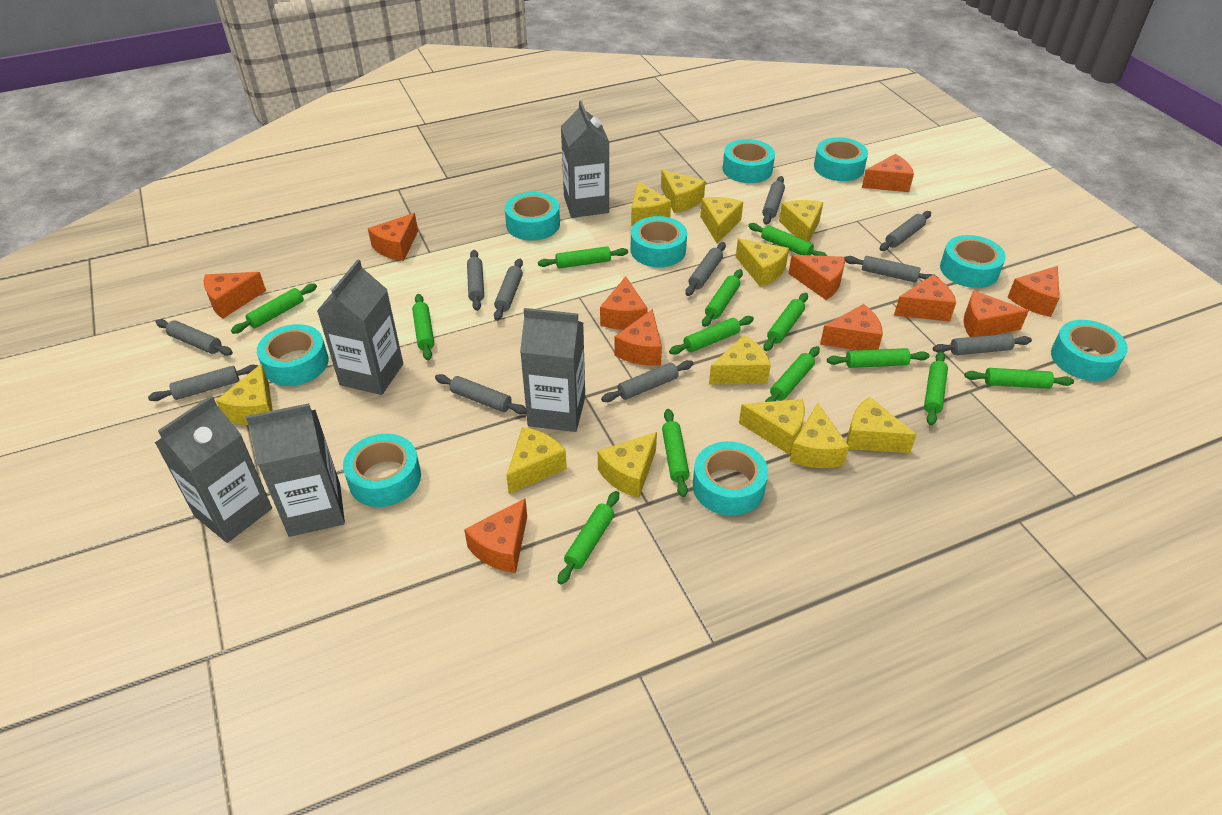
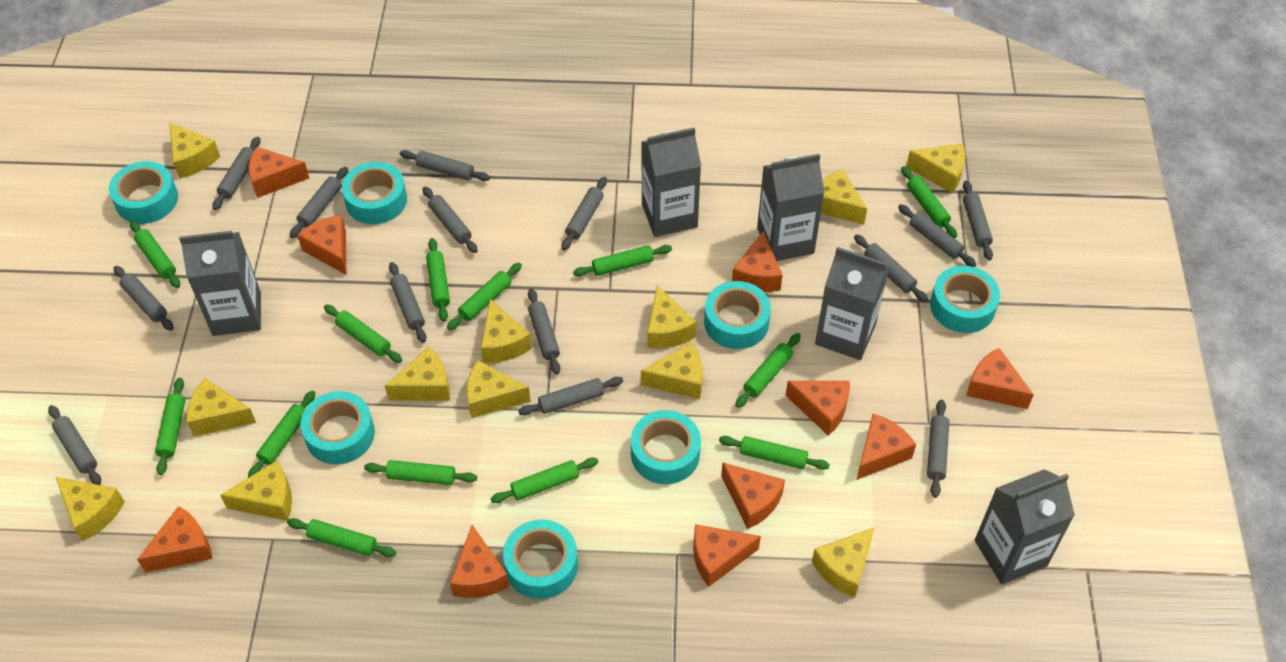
grey rolling pin: 11 -> 14
orange cheese: 11 -> 10
turquoise tape: 9 -> 7

